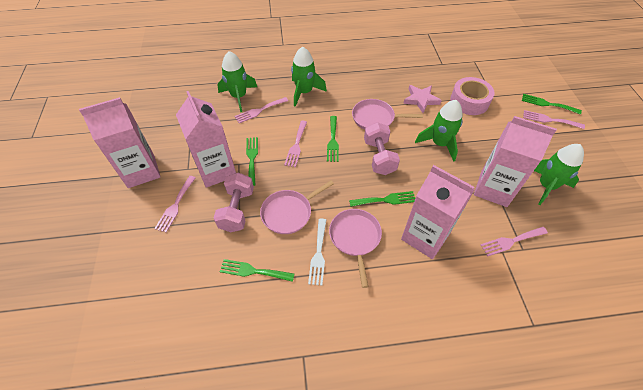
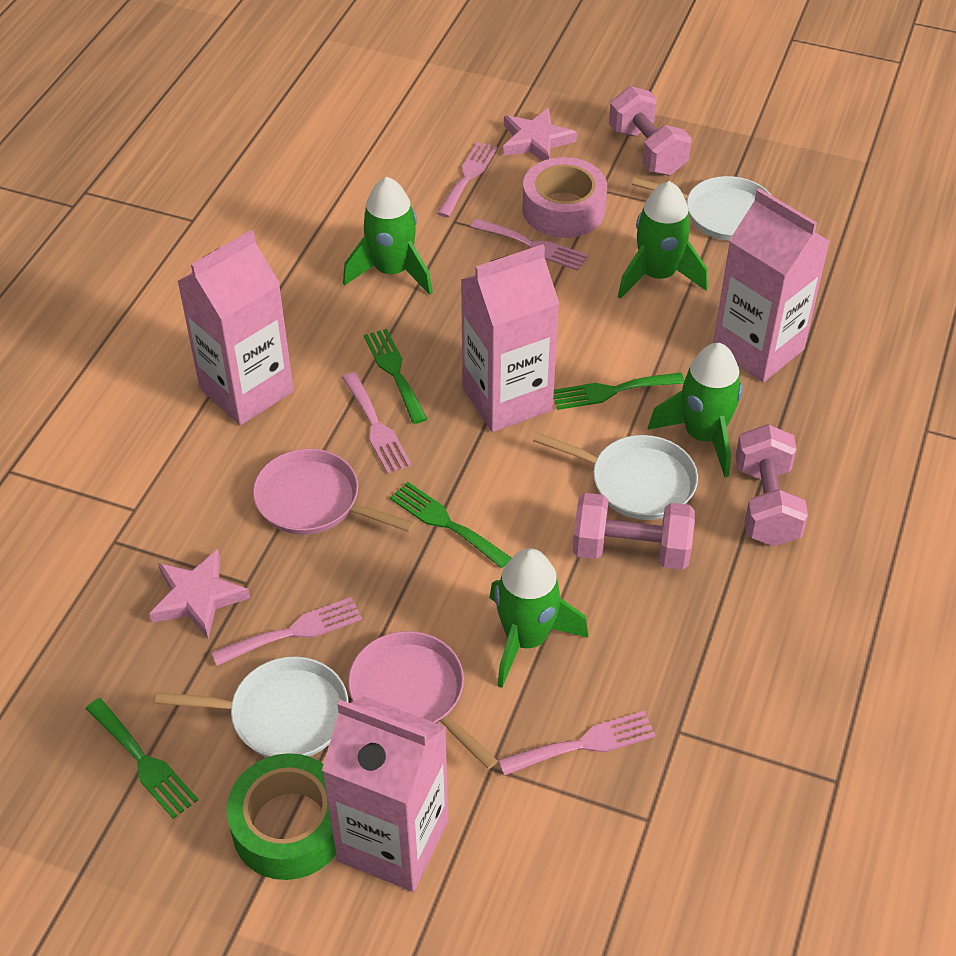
green fork: 5 -> 4
green tape: 0 -> 1
pink dumbbell: 2 -> 3
pink pan: 3 -> 2
pink star: 1 -> 2
white fork: 1 -> 0
white pan: 0 -> 3

